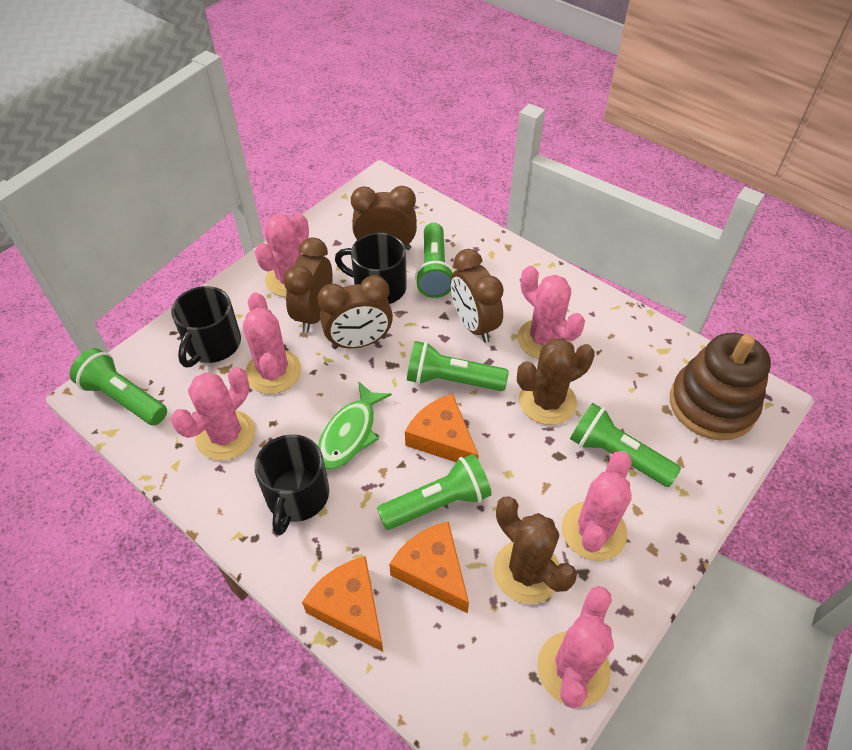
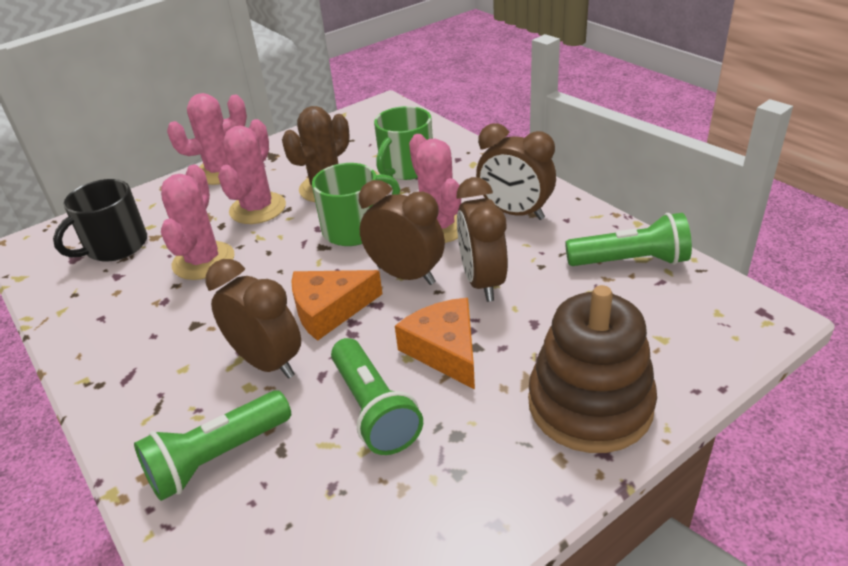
black mug: 3 -> 1
brown cactus: 2 -> 1
green fish: 1 -> 0
green flashlight: 5 -> 3
green mug: 0 -> 2
orange cheese: 3 -> 2
pink cactus: 6 -> 4

